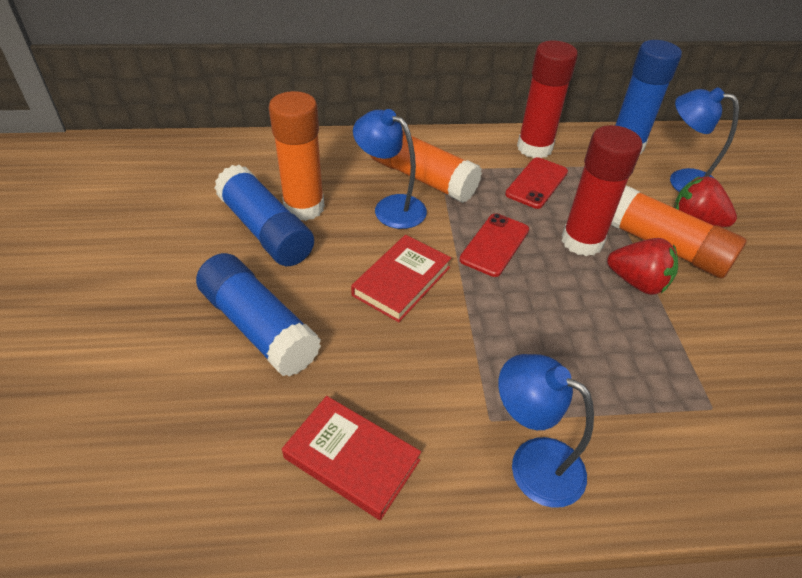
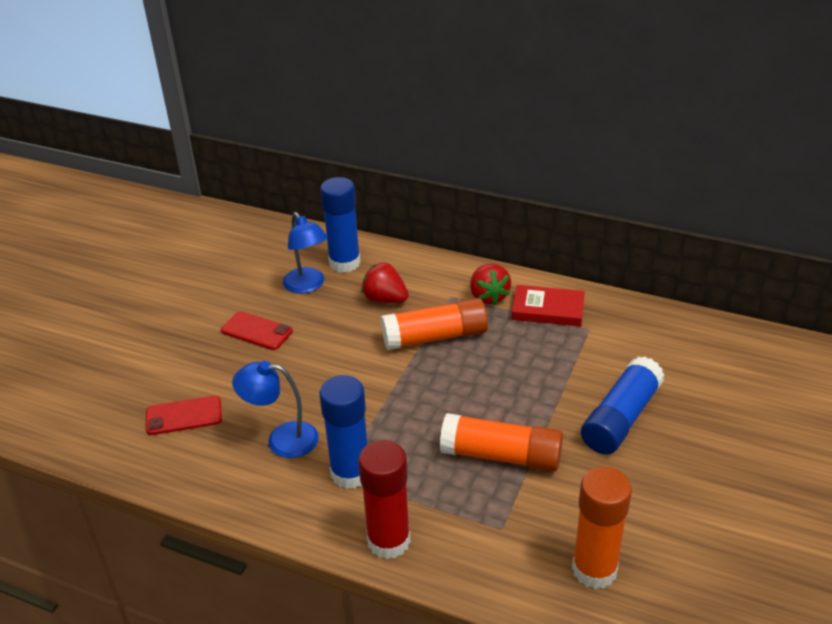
blue lamp: 3 -> 2
red book: 2 -> 1
red glue stick: 2 -> 1

